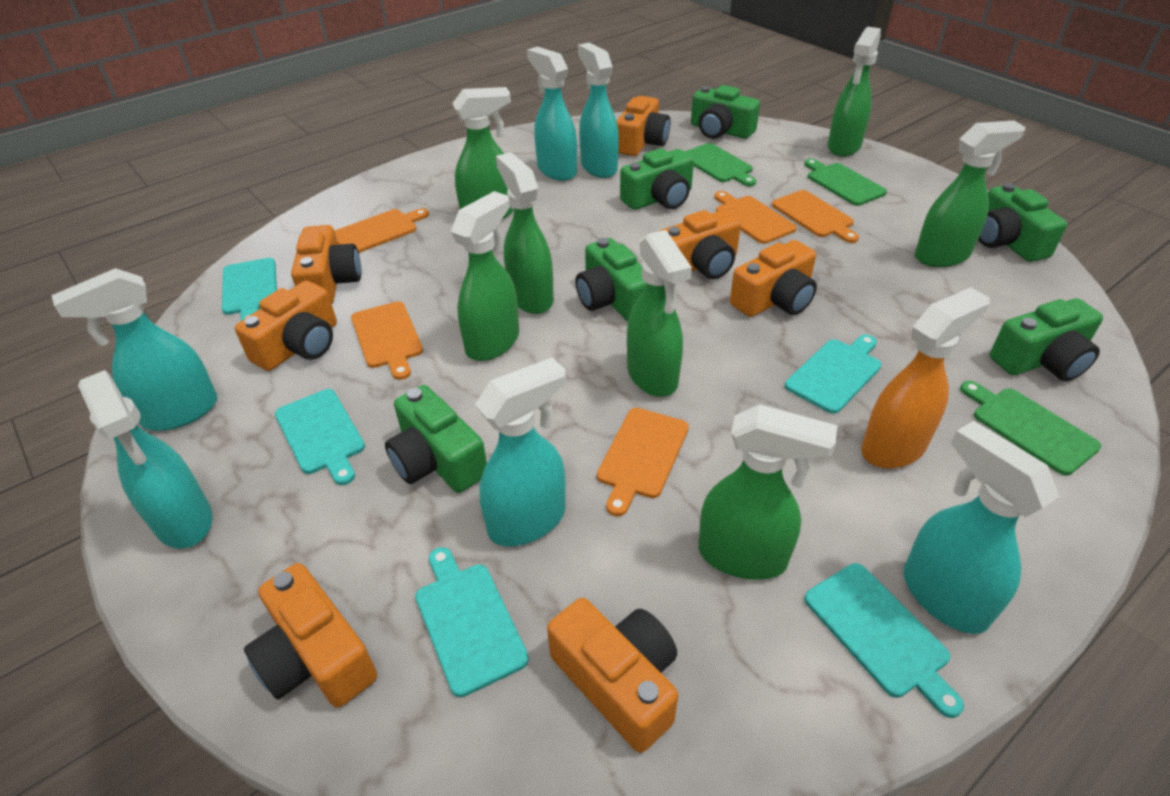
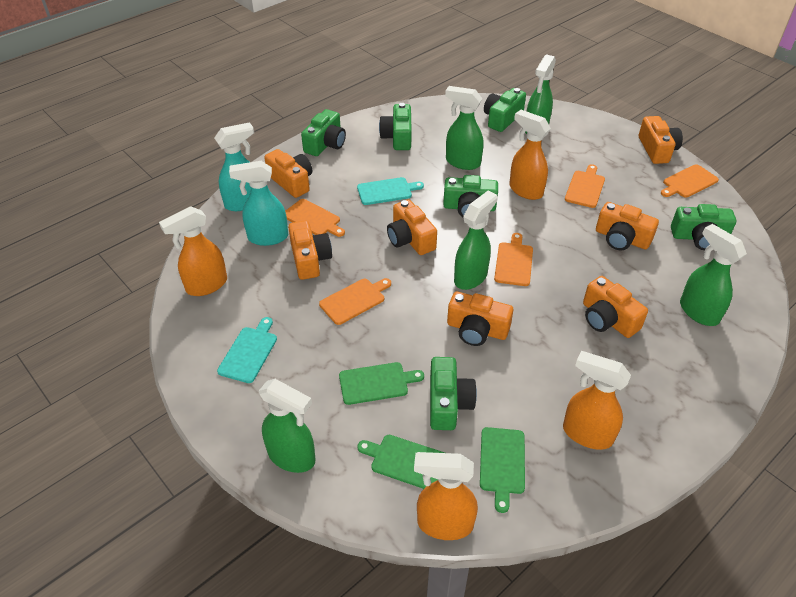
green spray bottle: 7 -> 5
orange spray bottle: 1 -> 4
turquoise cutting board: 5 -> 2
turquoise spray bottle: 6 -> 2

